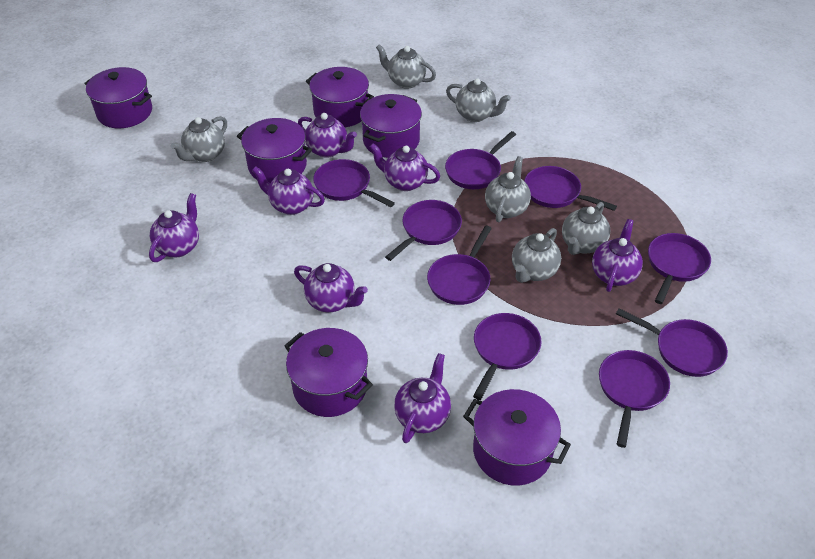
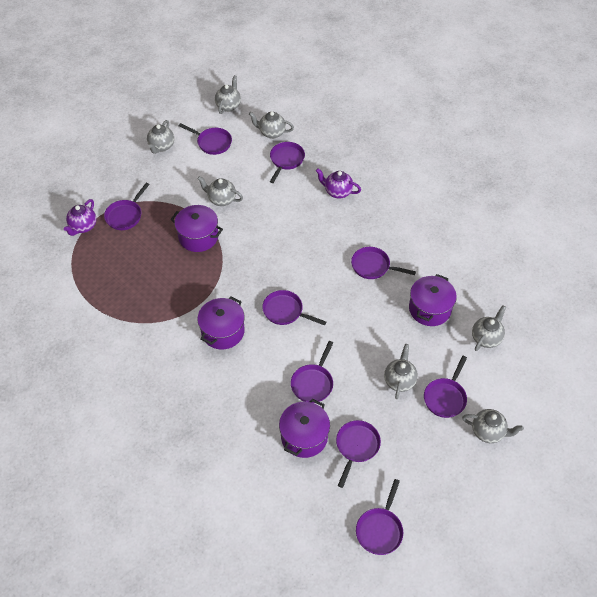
grey teapot: 6 -> 7
purple pot: 6 -> 4
purple teapot: 7 -> 2

